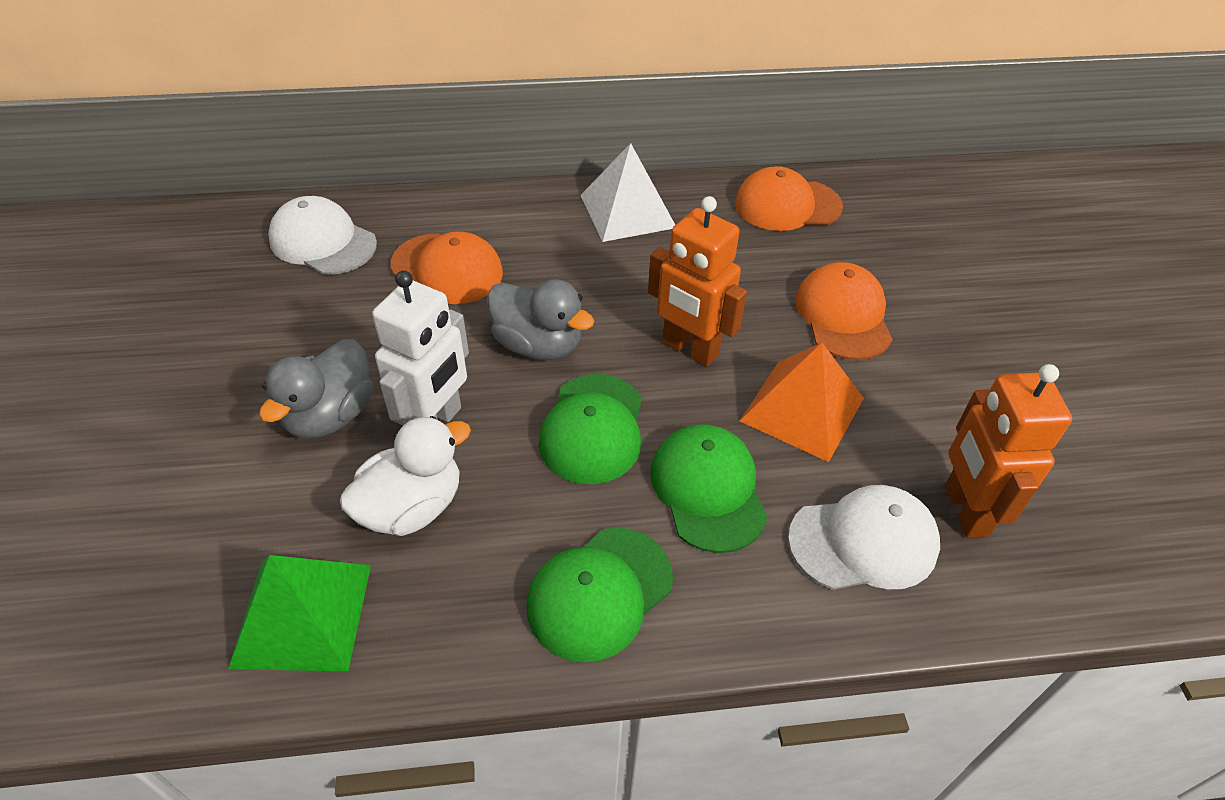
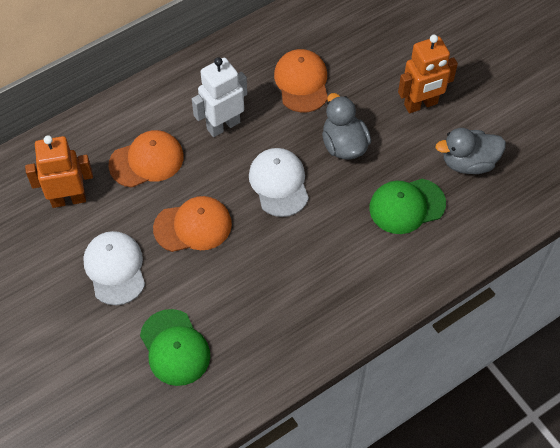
green cap: 3 -> 2
green pyramid: 1 -> 0
orange pyramid: 1 -> 0
white duck: 1 -> 0
white pyramid: 1 -> 0

